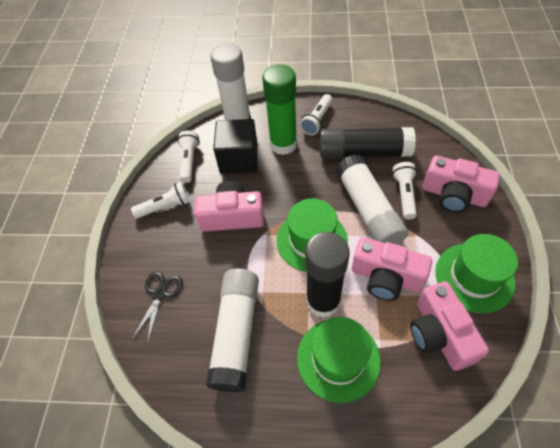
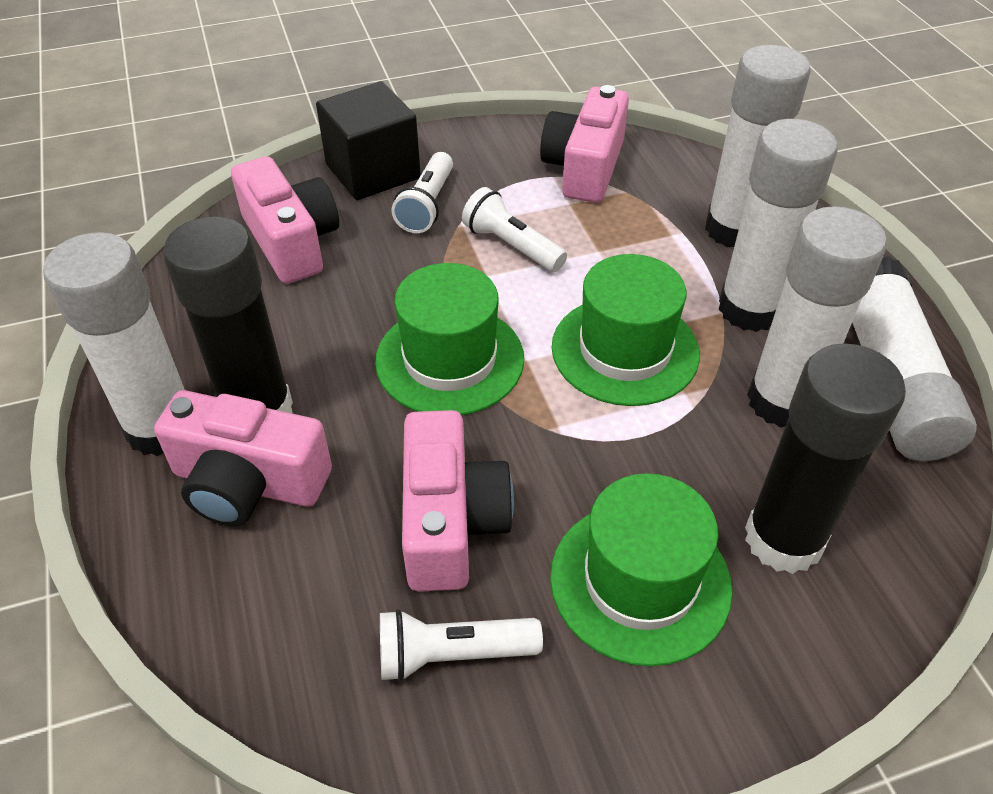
black scissors: 1 -> 0
green glue stick: 1 -> 0
white flashlight: 4 -> 3
white glue stick: 3 -> 5

